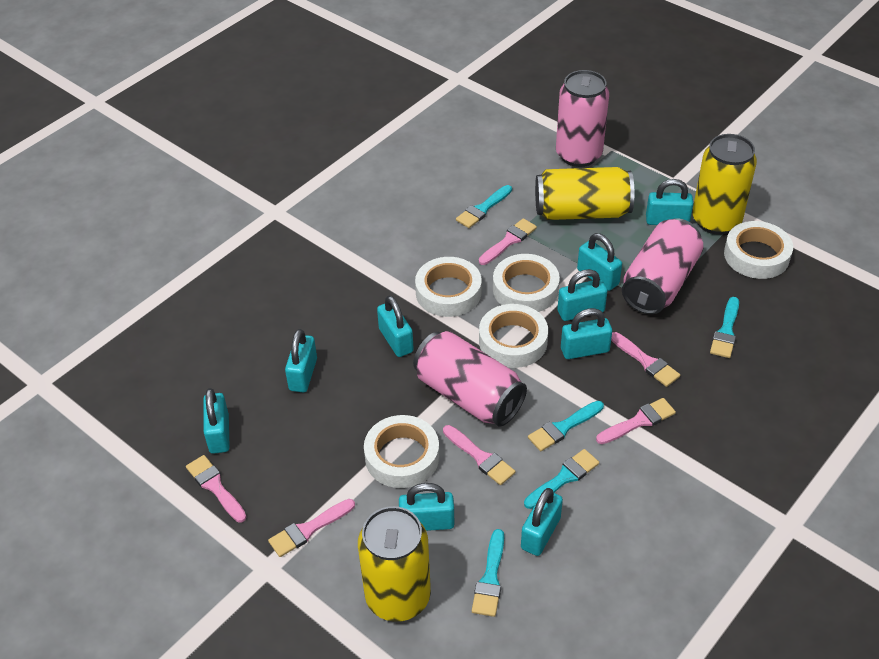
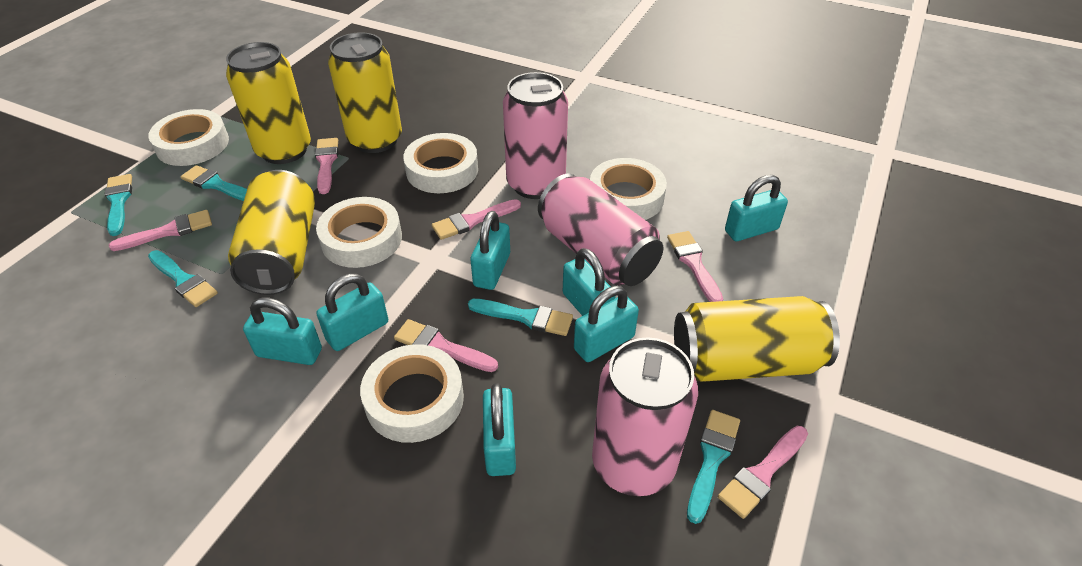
turquoise padlock: 9 -> 7
yellow can: 3 -> 4

